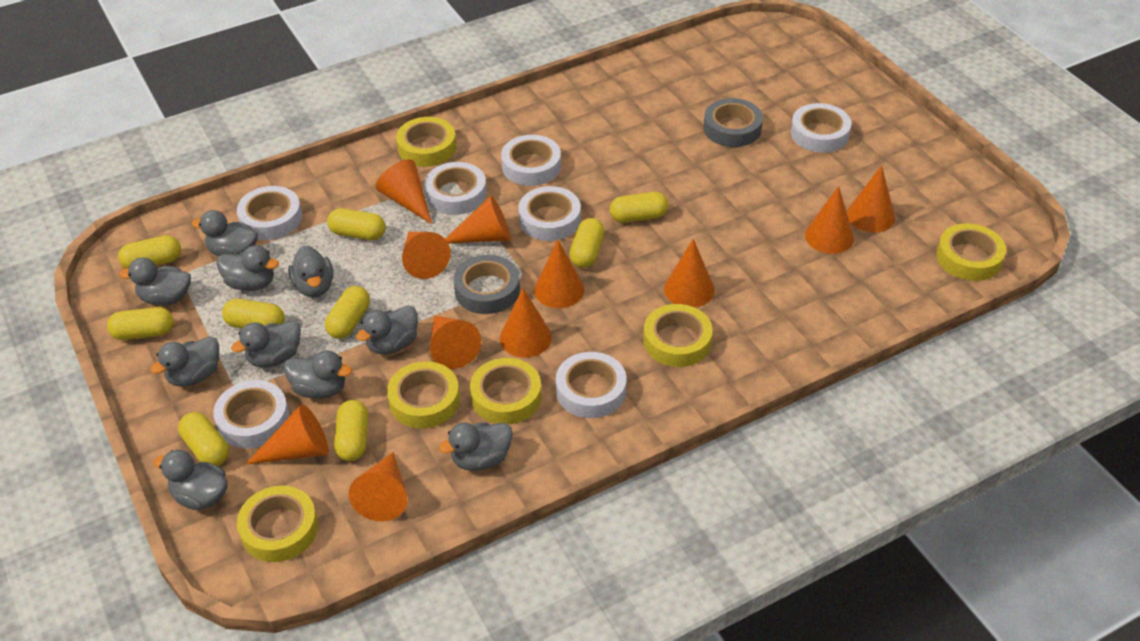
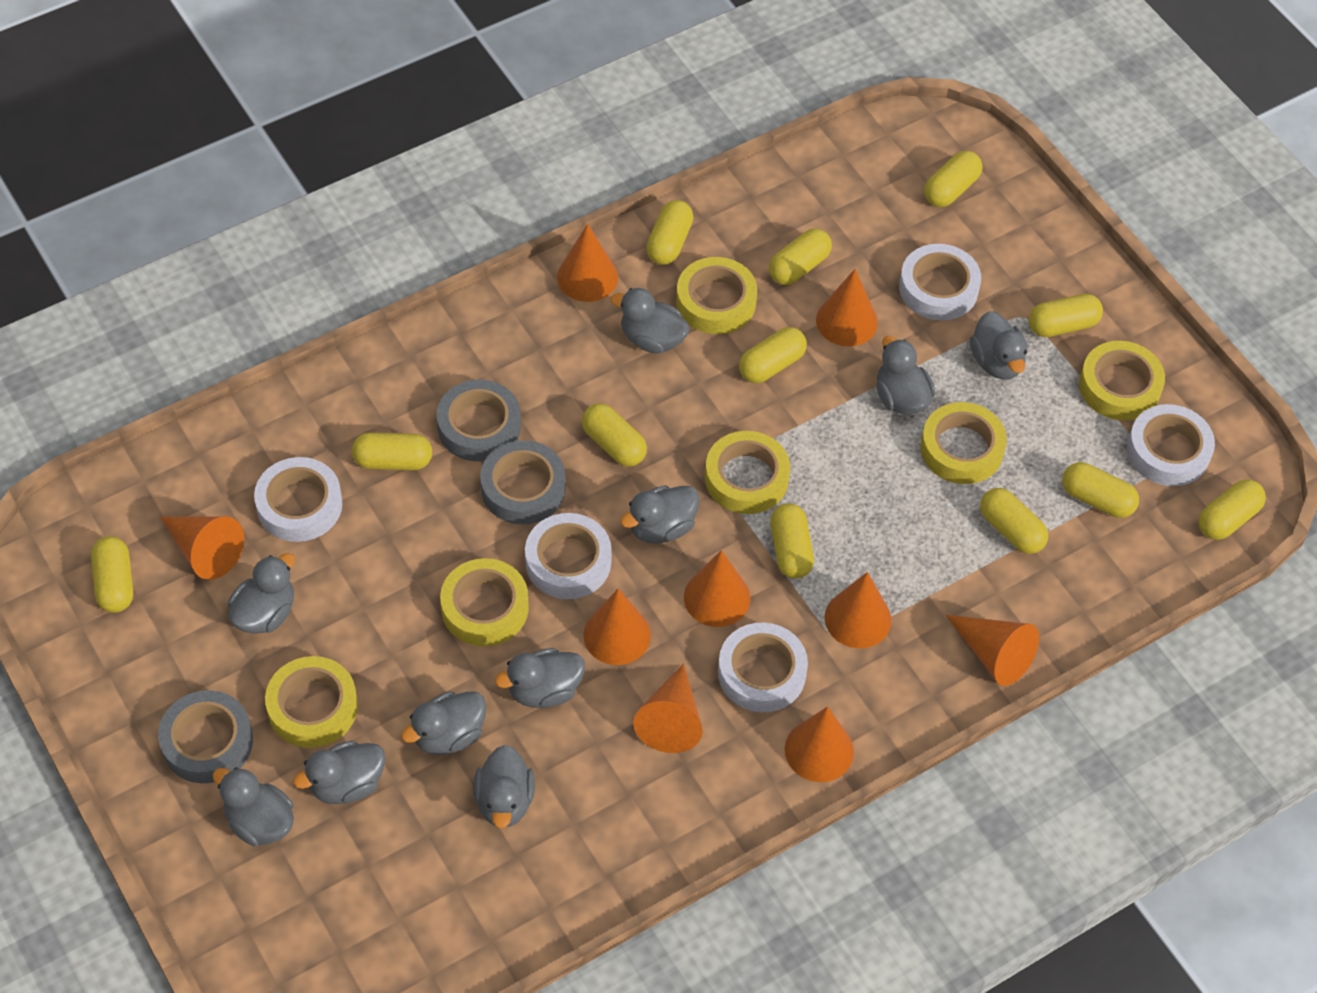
grey tape: 2 -> 3
orange cone: 11 -> 9
white tape: 7 -> 5
yellow capsule: 9 -> 12

